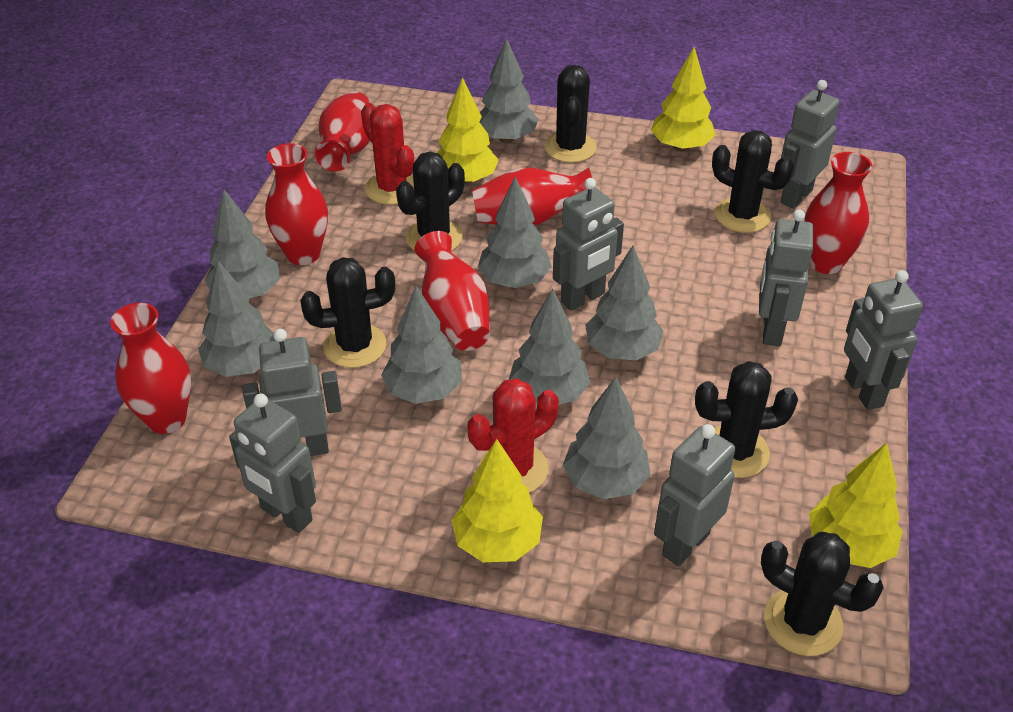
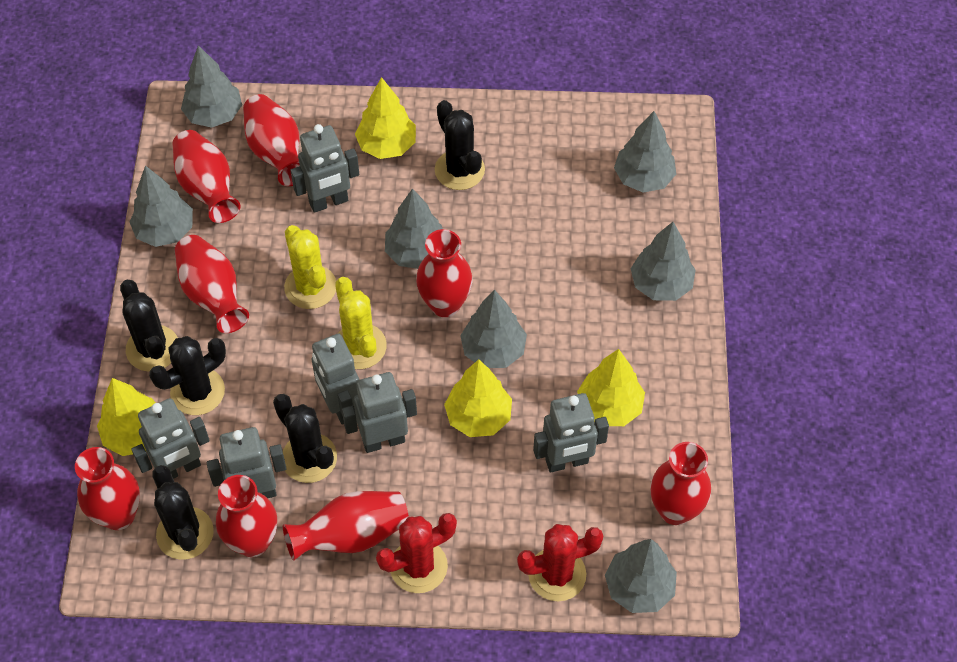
black cactus: 6 -> 5
grey robot: 7 -> 6
grey tree: 8 -> 7
red vase: 6 -> 8
yellow cactus: 0 -> 2

